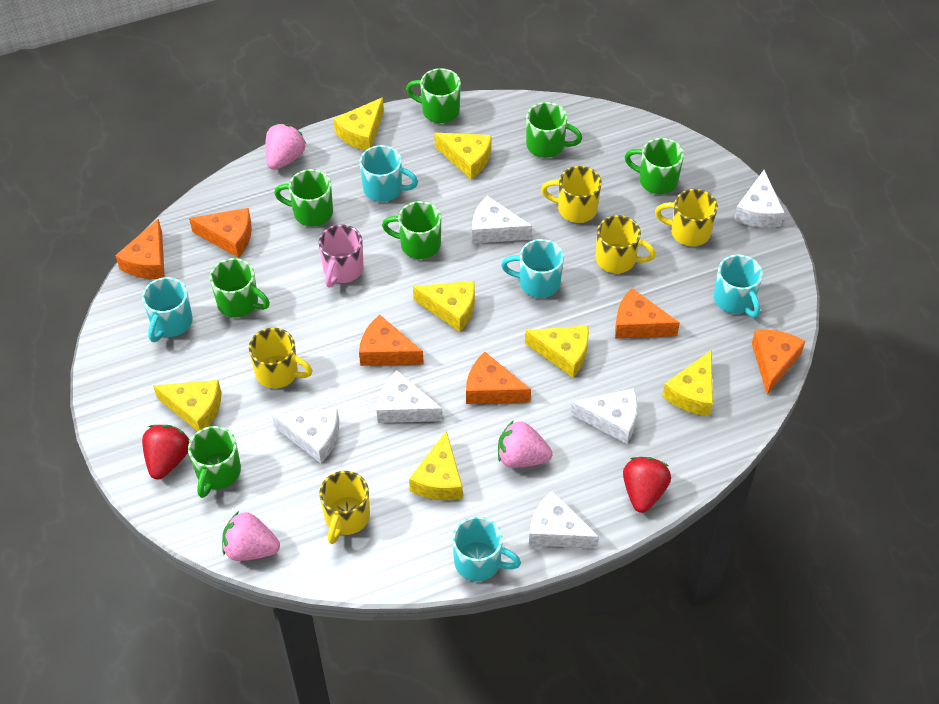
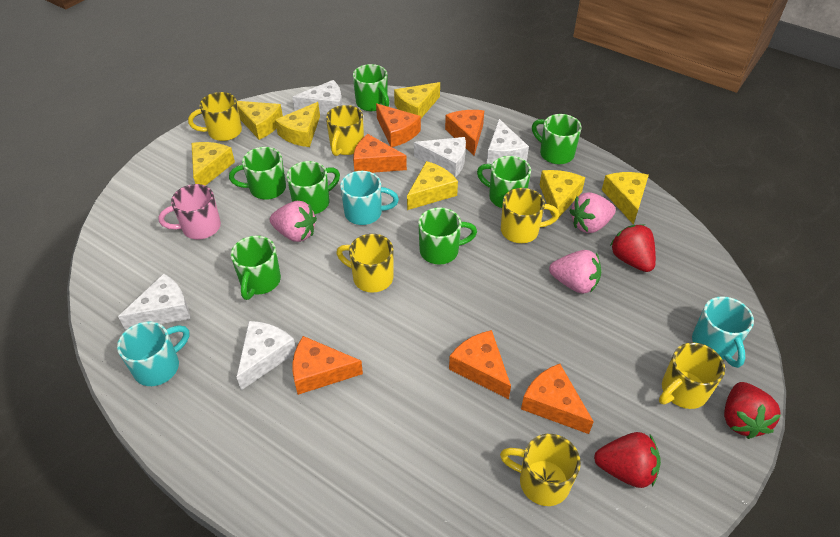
red strawberry: 2 -> 3
turquoise mug: 5 -> 3
white cheese: 6 -> 5
yellow mug: 5 -> 6

